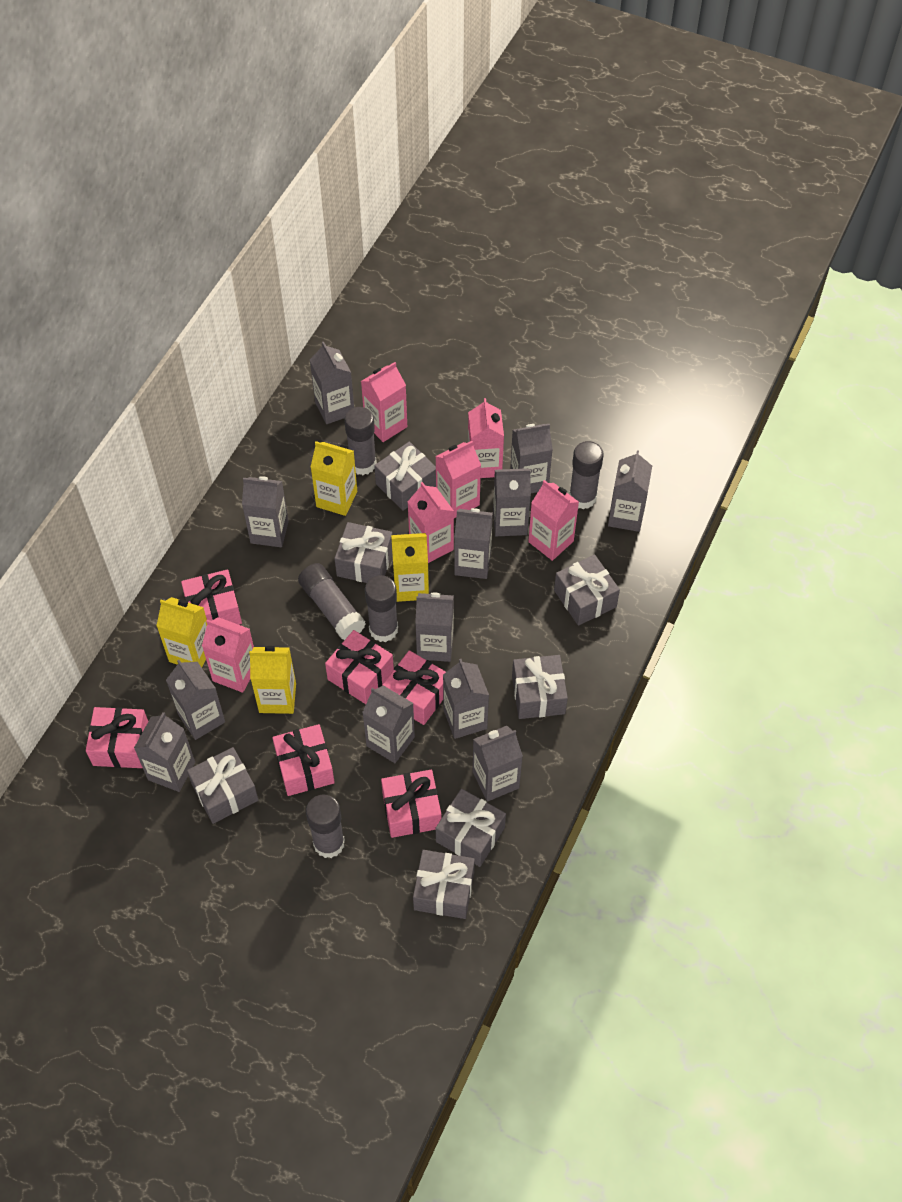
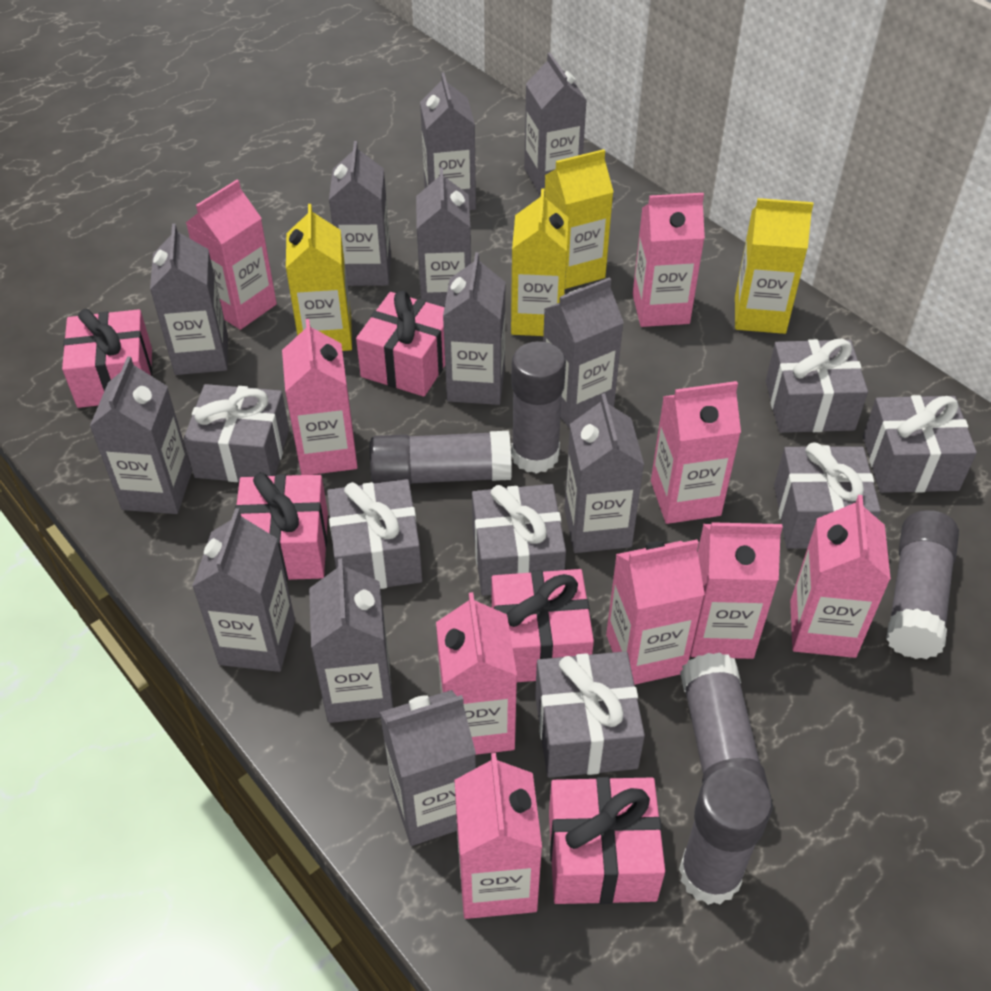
pink carton: 6 -> 9
pink gift: 6 -> 5

